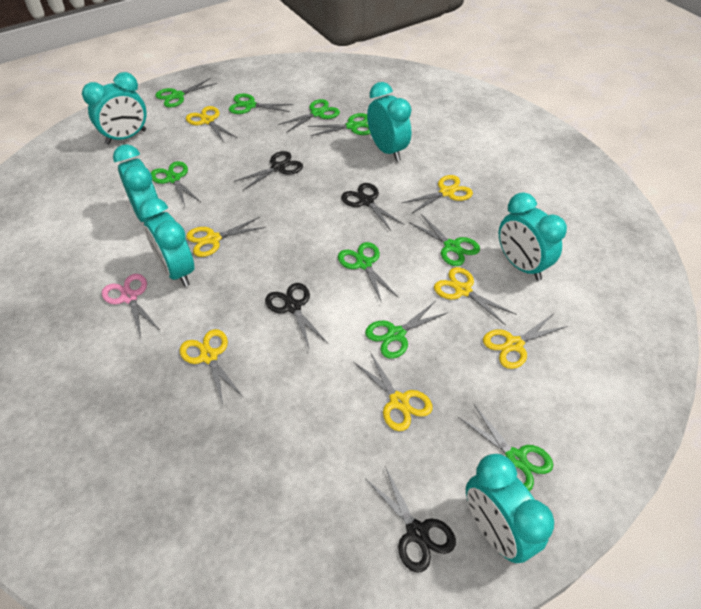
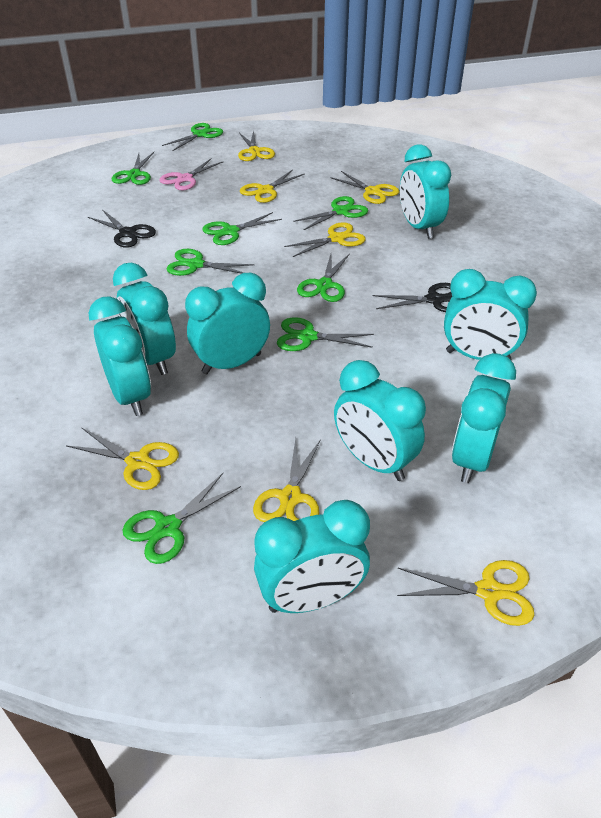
black scissors: 4 -> 2
green scissors: 9 -> 8
turquoise clock: 6 -> 8

